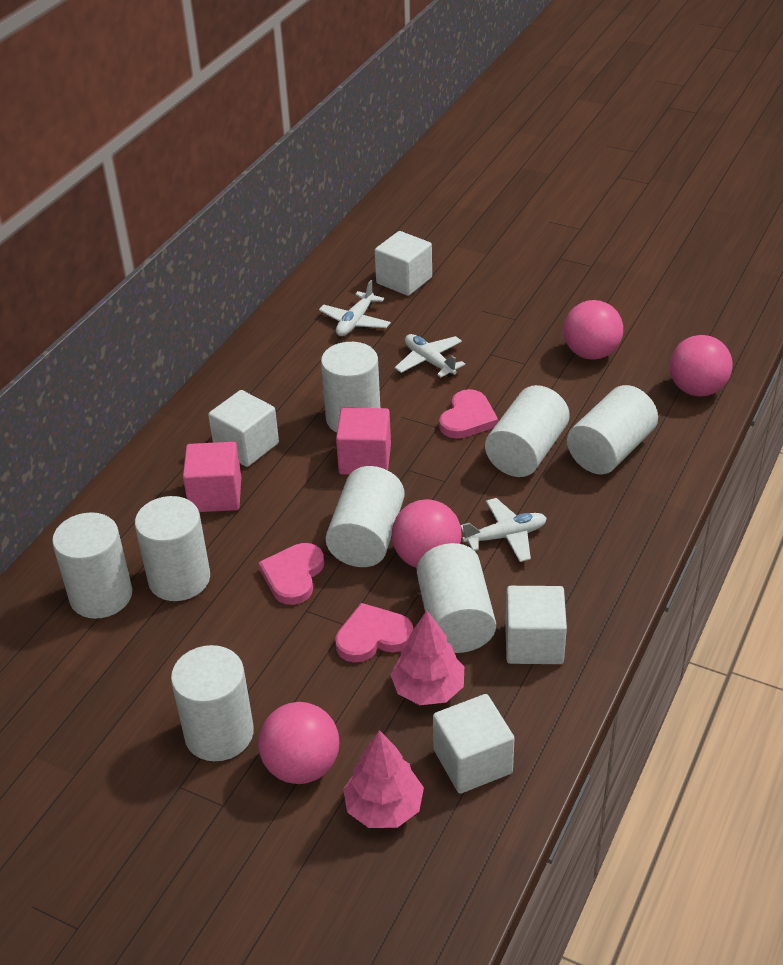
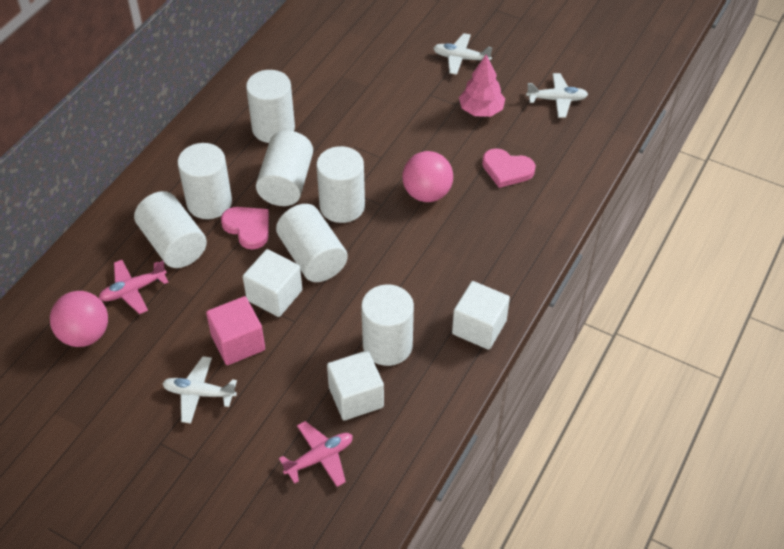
pink ball: 4 -> 2
pink cube: 2 -> 1
pink heart: 3 -> 2
pink plane: 0 -> 2
pink tree: 2 -> 1
white cube: 4 -> 3
white cylinder: 8 -> 7

